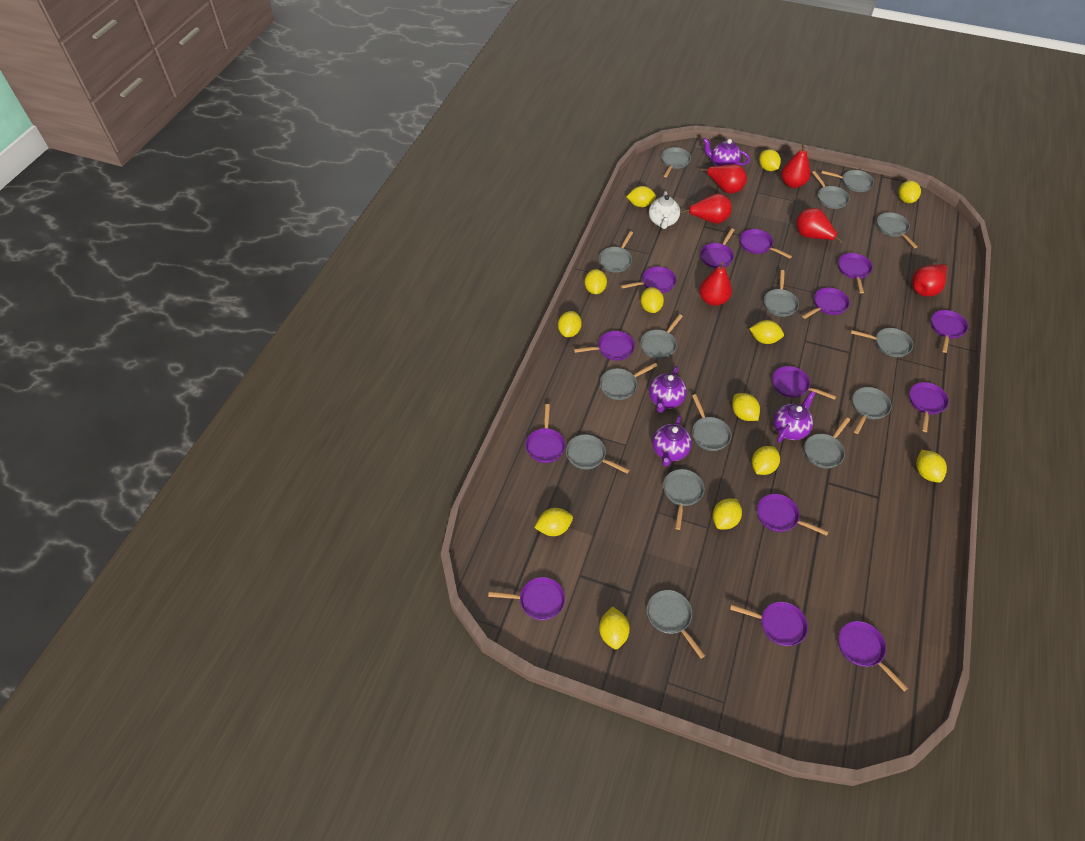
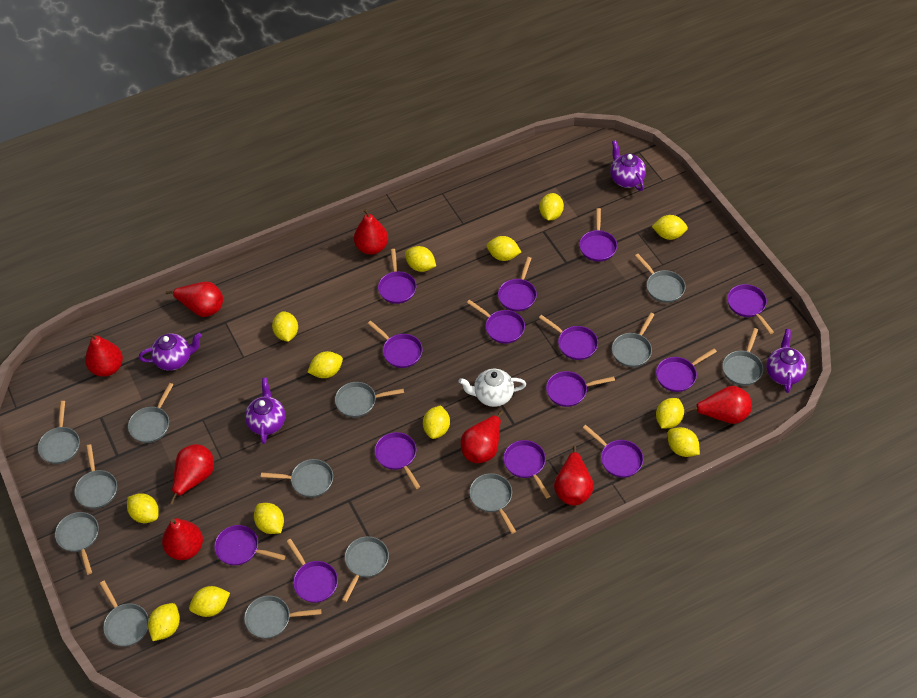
grey pan: 15 -> 13
red pear: 6 -> 8

